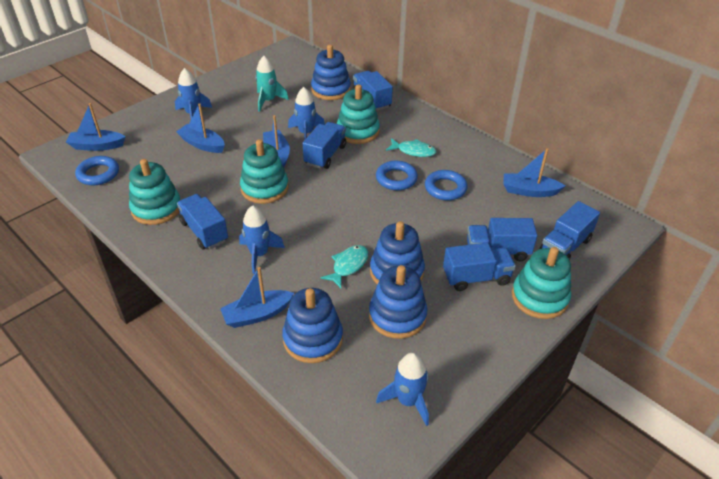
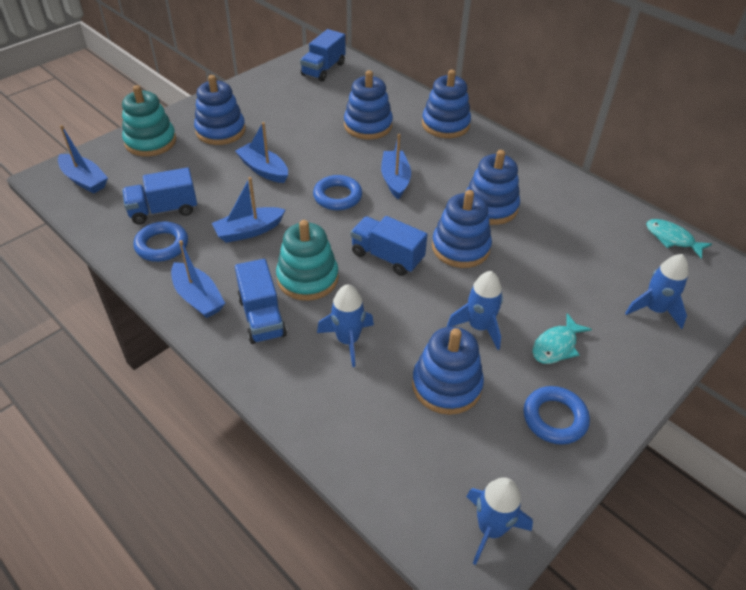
blue stacking toy: 4 -> 6
blue truck: 6 -> 4
turquoise rocket: 1 -> 0
turquoise stacking toy: 4 -> 2

